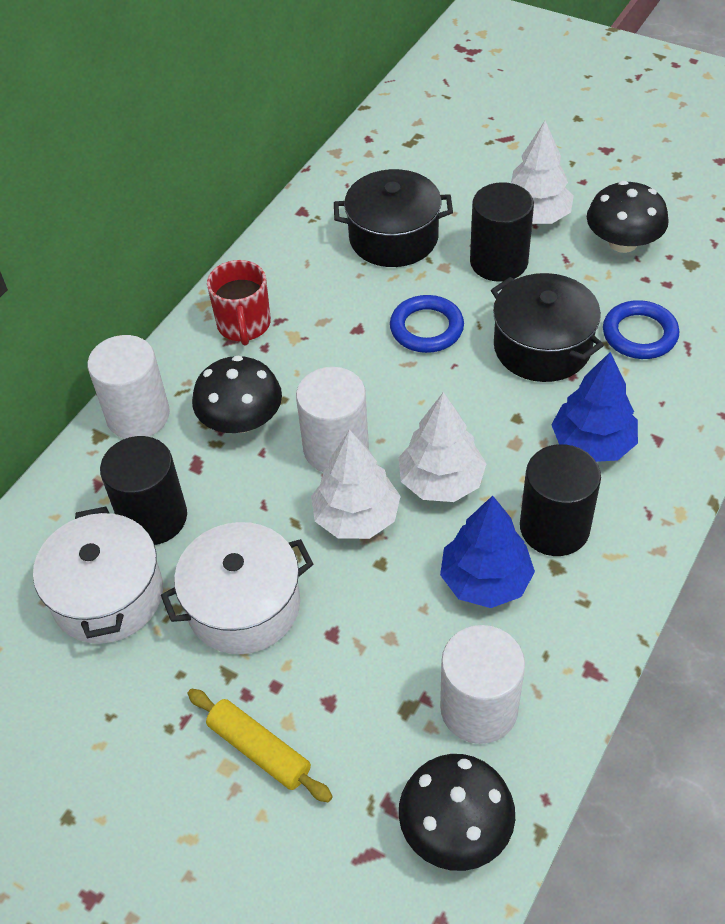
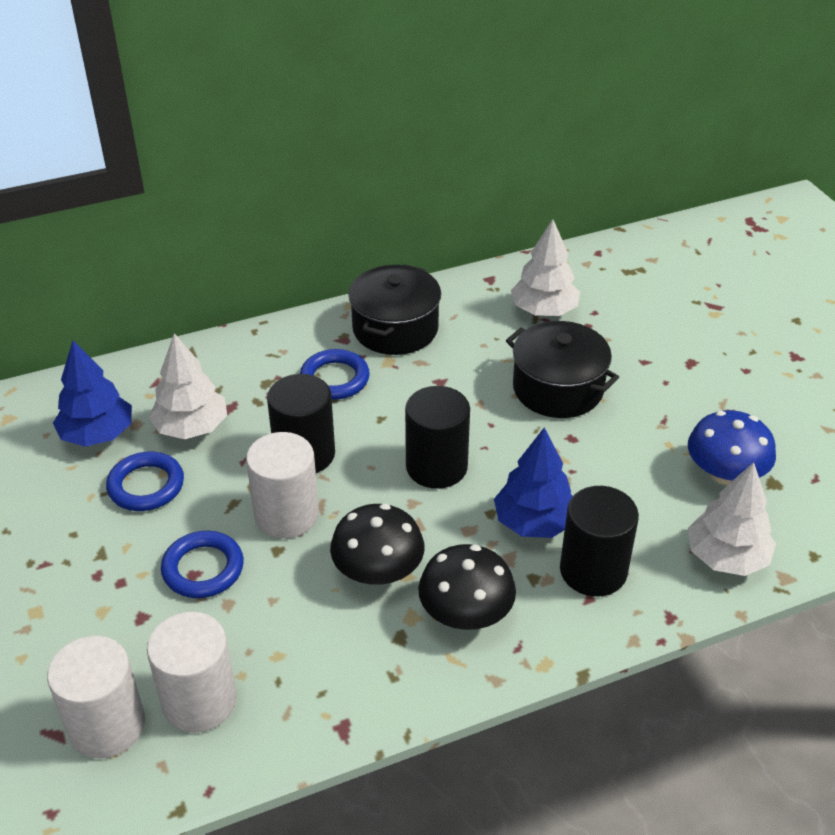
black mushroom: 3 -> 2
blue mushroom: 0 -> 1
blue ring: 2 -> 3
red mug: 1 -> 0
white pot: 2 -> 0
yellow rolling pin: 1 -> 0

